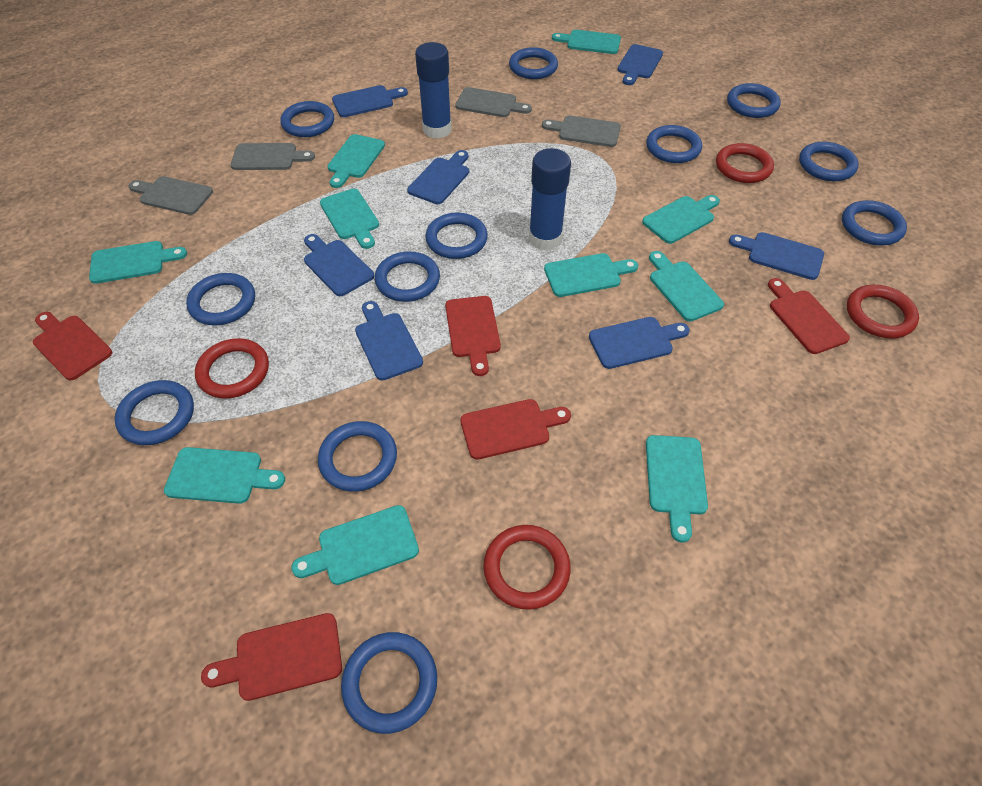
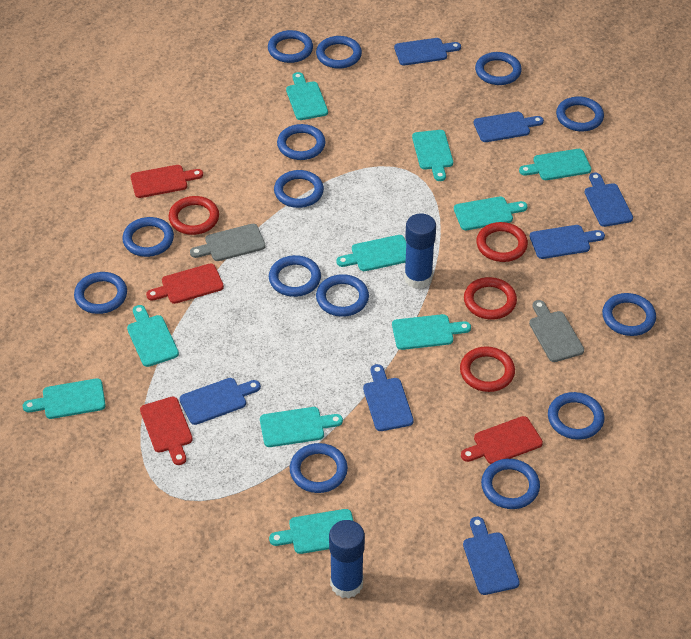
blue ring: 12 -> 14
grey cutting board: 4 -> 2
red cutting board: 5 -> 4

